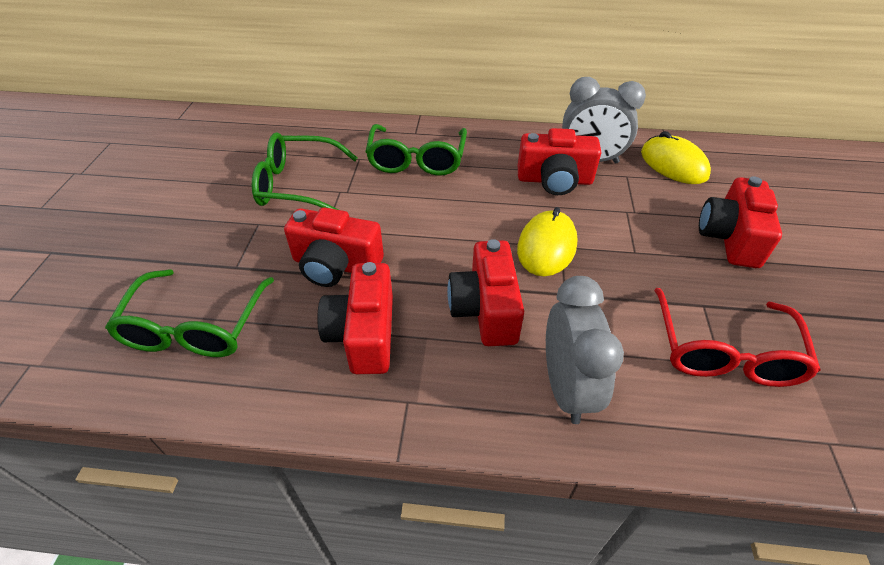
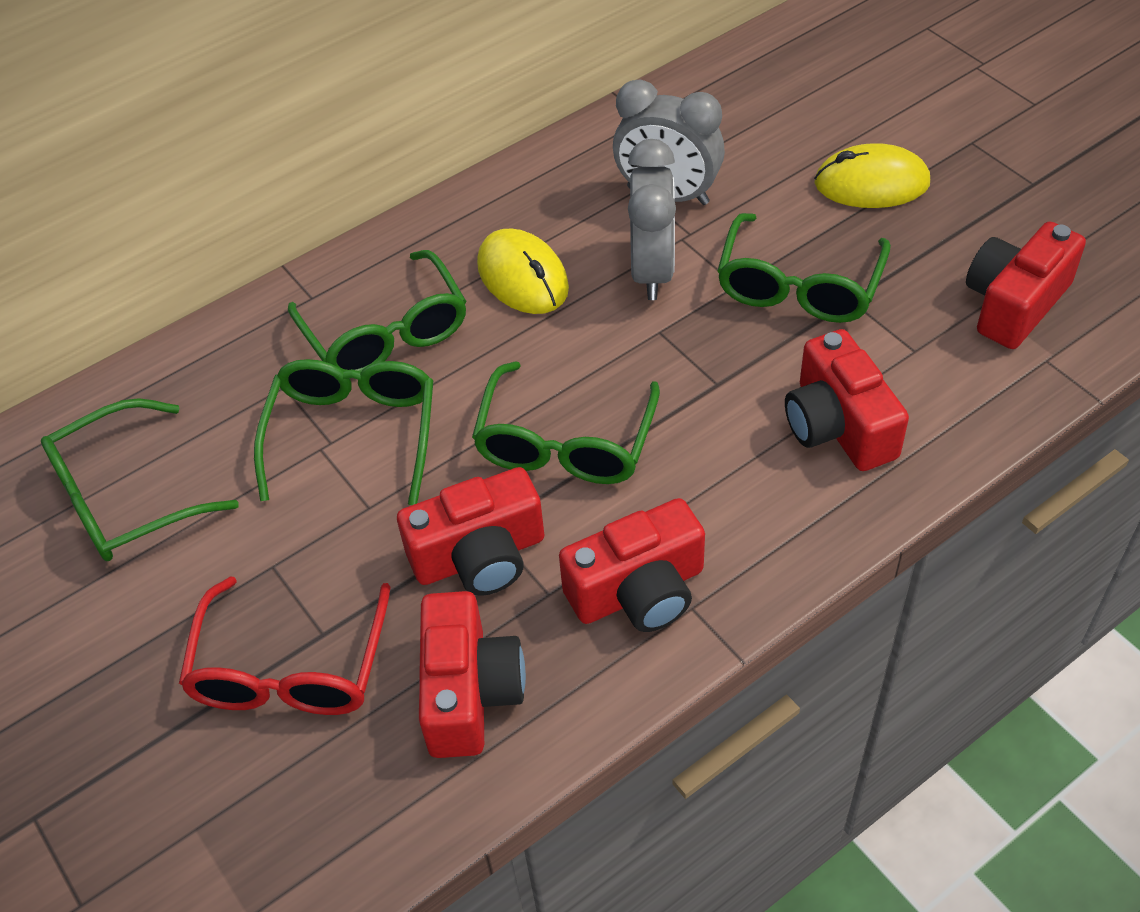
green glasses: 3 -> 5

